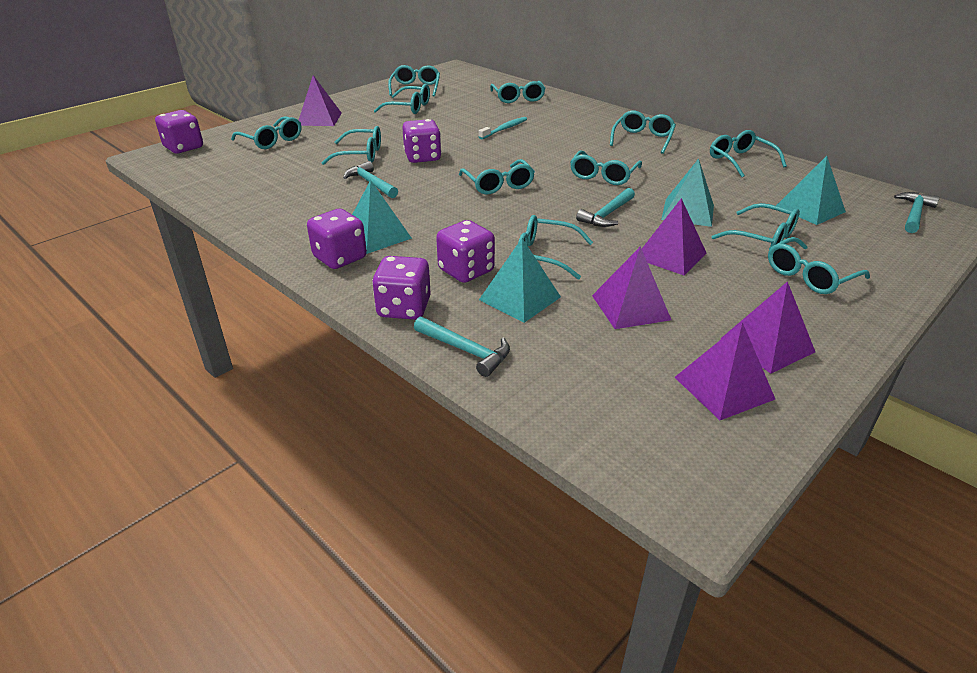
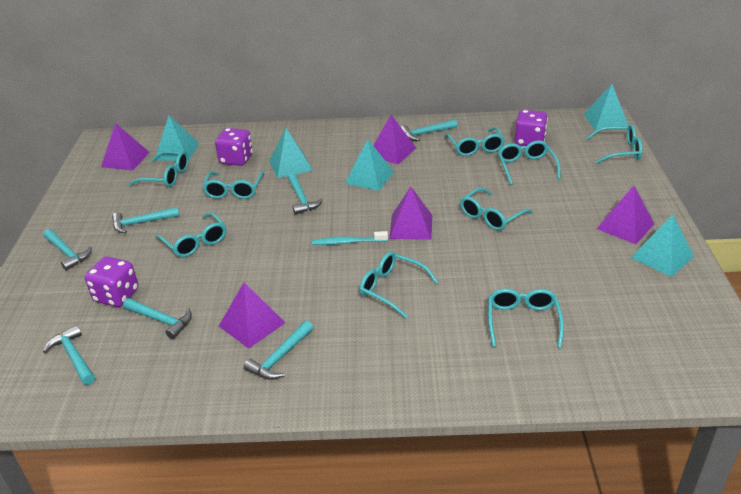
purple dice: 5 -> 3
turquoise glasses: 12 -> 9
turquoise hammer: 4 -> 7
turquoise pyramid: 4 -> 5

